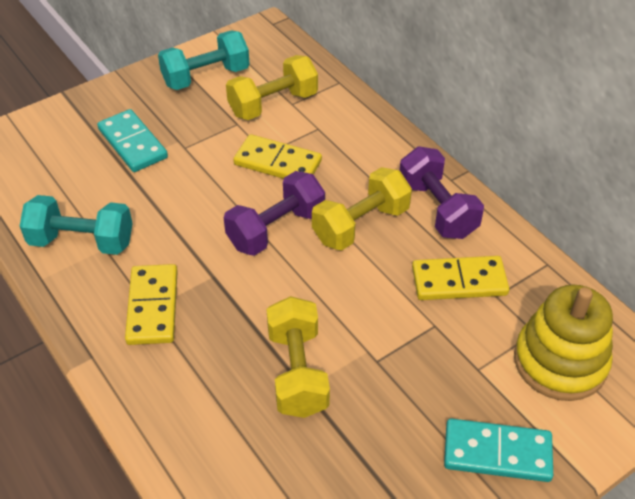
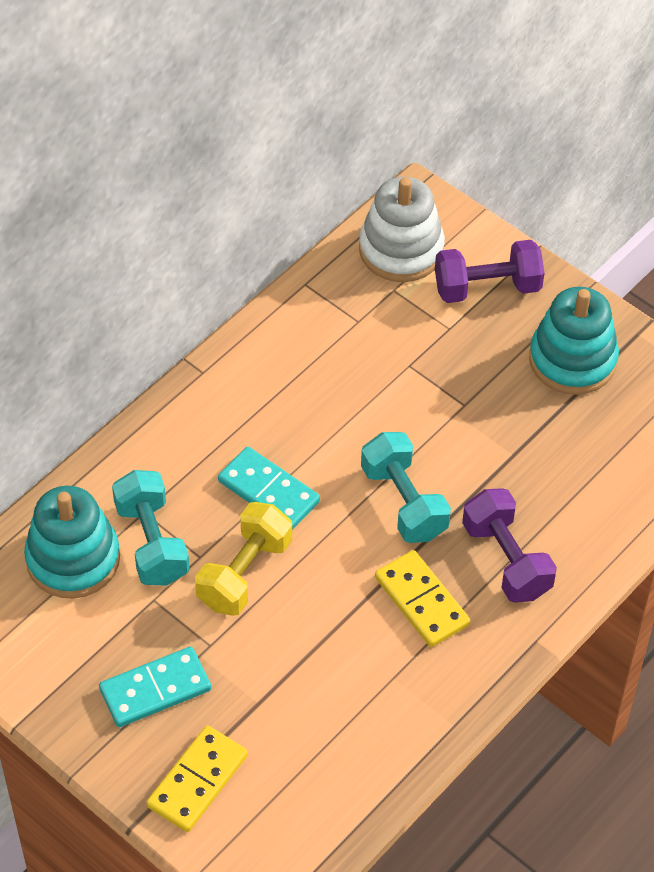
turquoise stacking toy: 0 -> 2
white stacking toy: 0 -> 1
yellow domino: 3 -> 2
yellow dumbbell: 3 -> 1
yellow stacking toy: 1 -> 0

